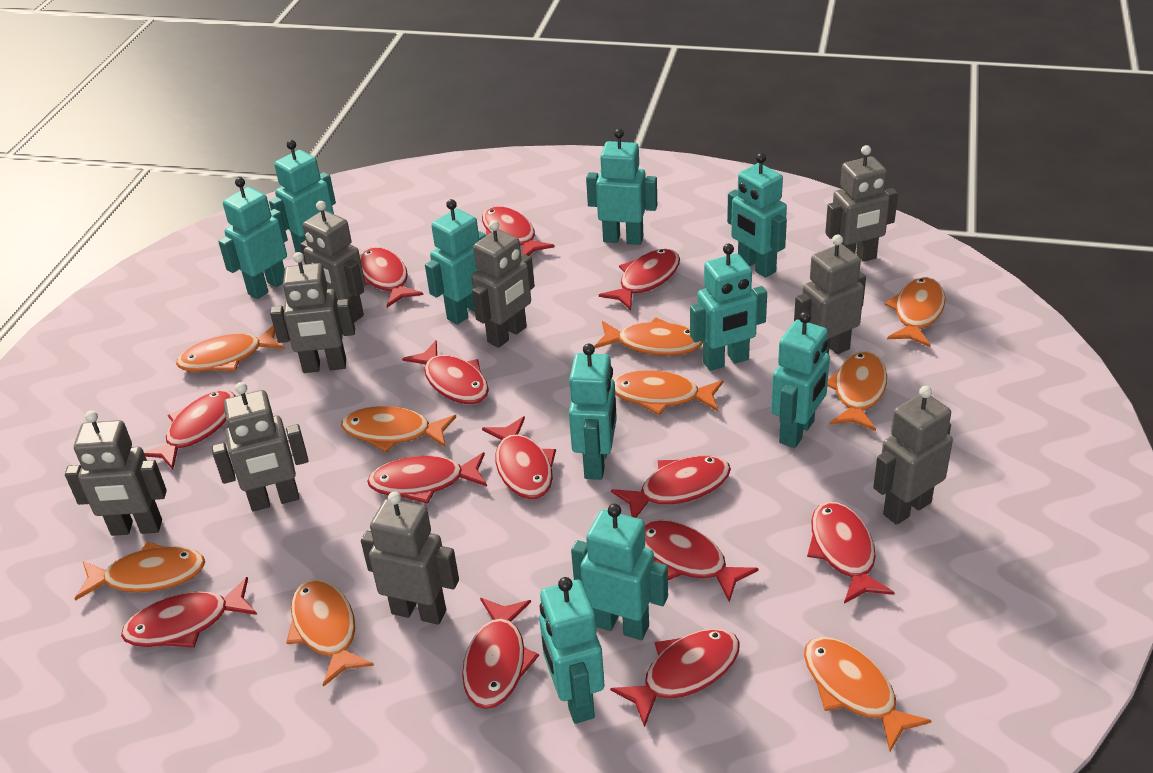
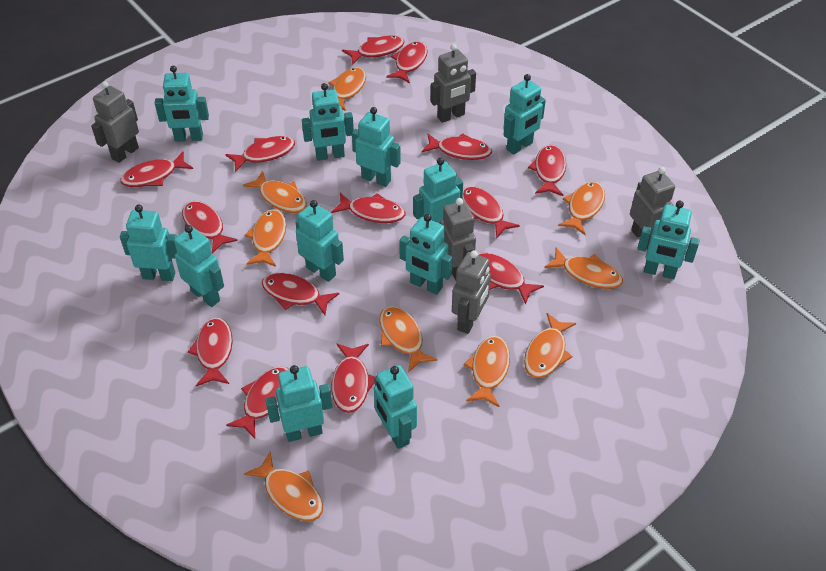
grey robot: 9 -> 5
red fish: 13 -> 14
turquoise robot: 10 -> 12

